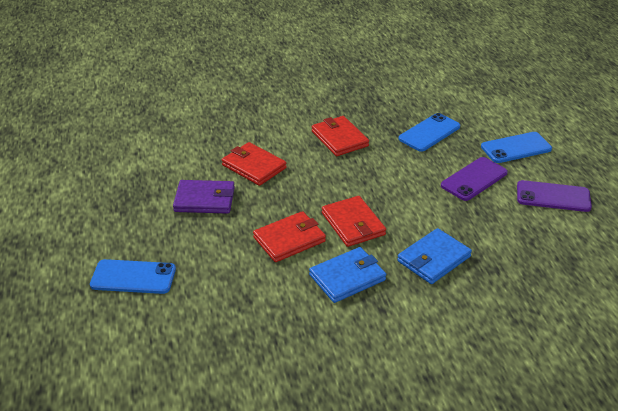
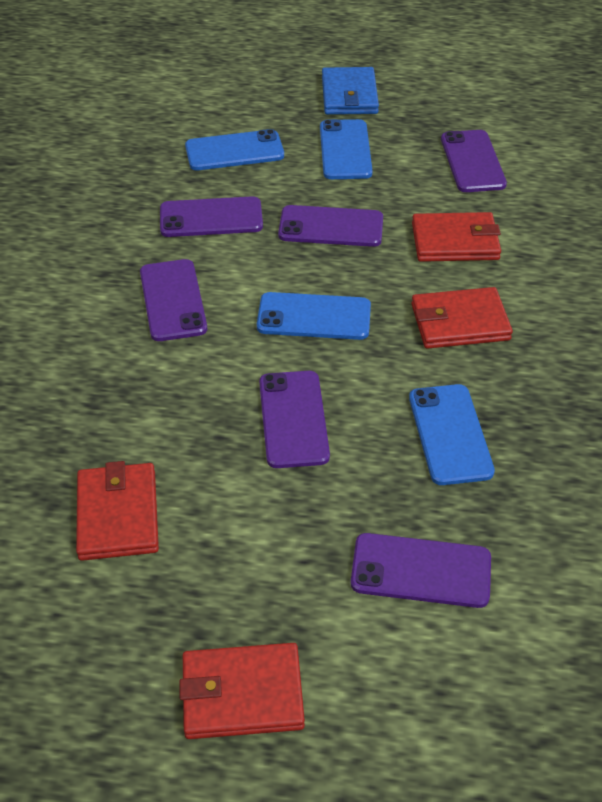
blue phone: 3 -> 4
blue wallet: 2 -> 1
purple phone: 2 -> 6
purple wallet: 1 -> 0

